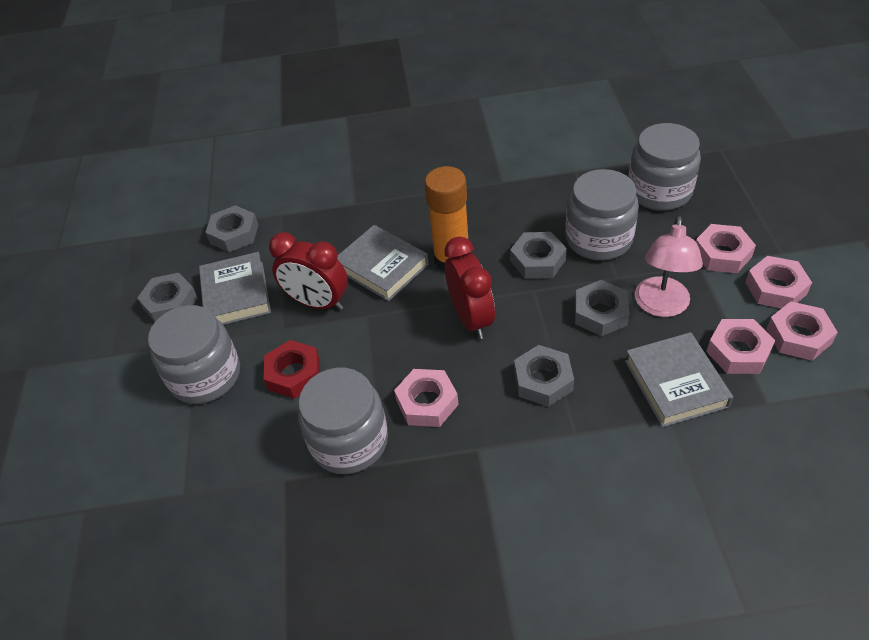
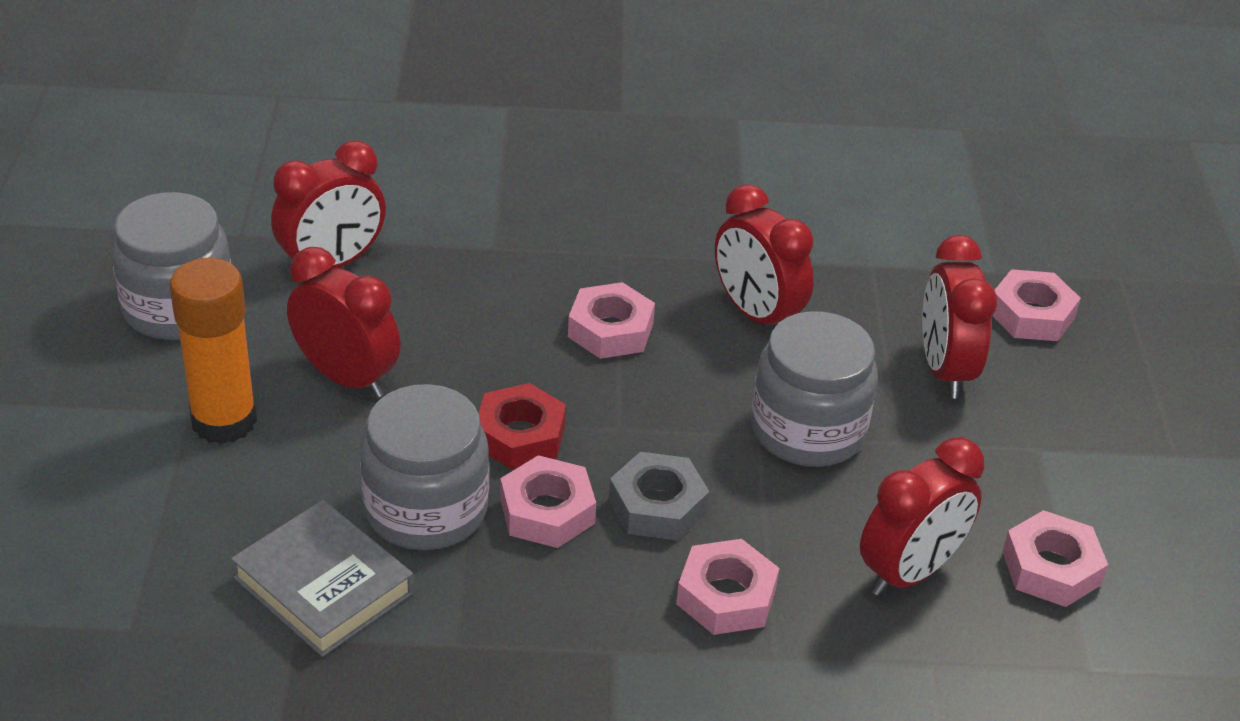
grey book: 3 -> 1
grey jar: 4 -> 3
grey nut: 5 -> 1
pink lamp: 1 -> 0
red clock: 2 -> 5

